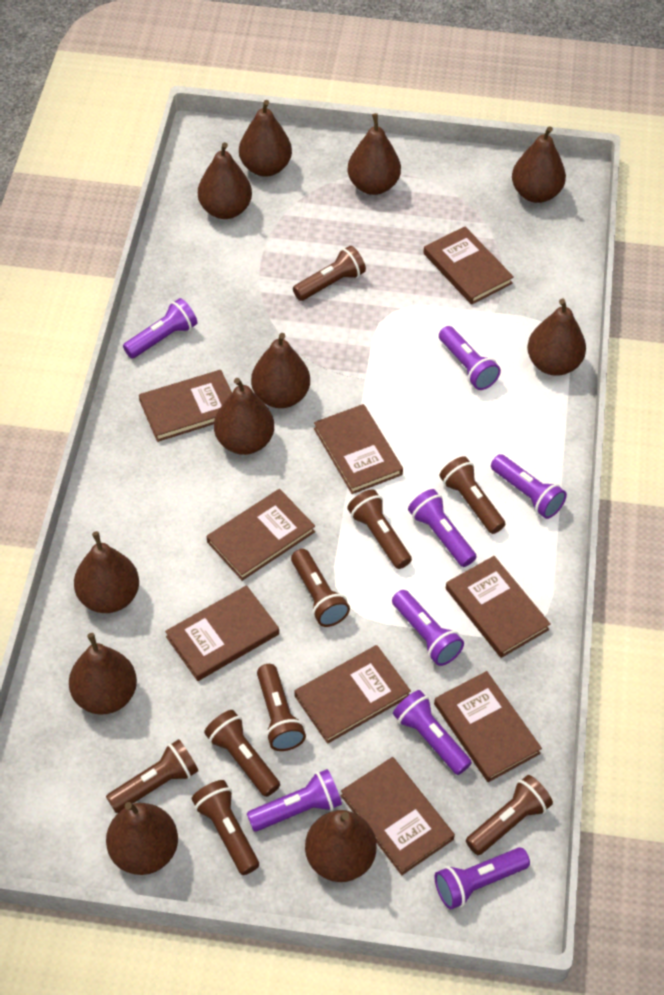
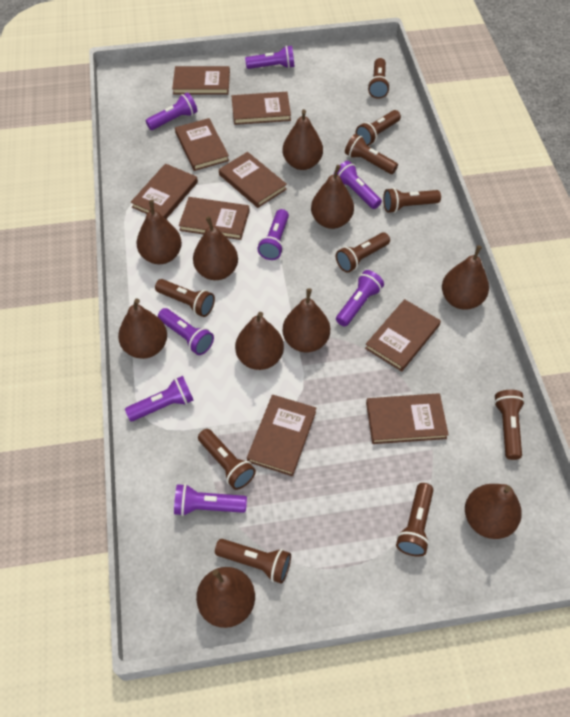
brown flashlight: 9 -> 10
brown pear: 11 -> 10

